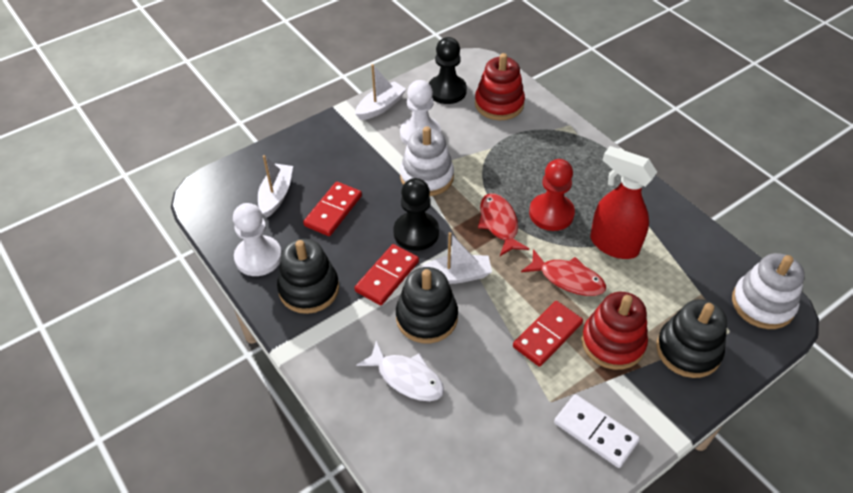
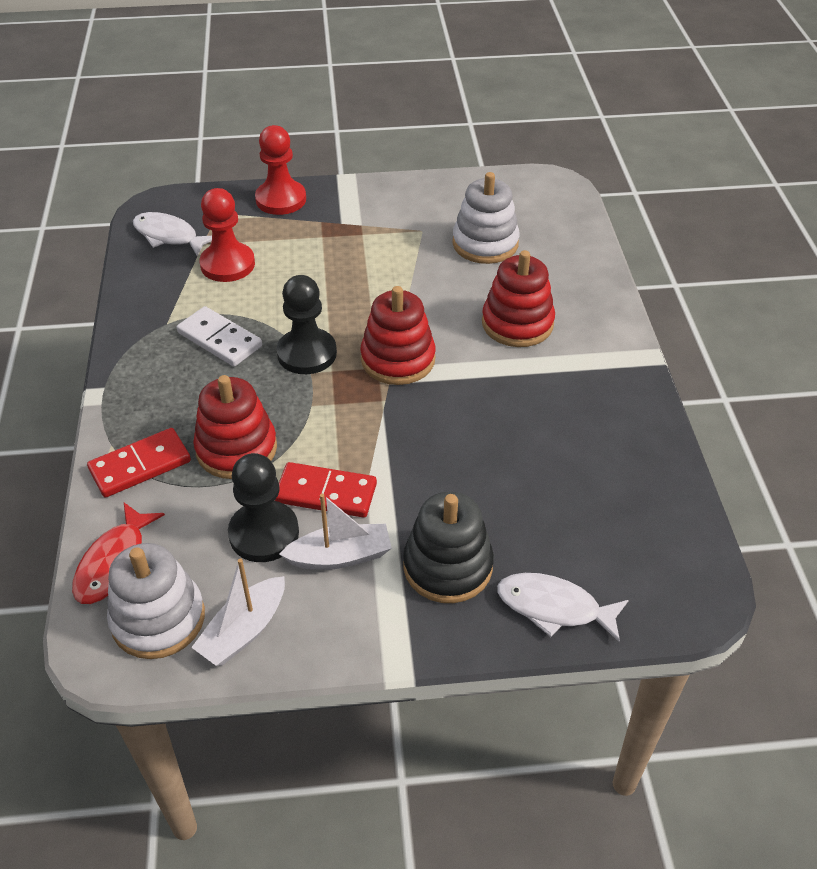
black stacking toy: 3 -> 1
red domino: 3 -> 2
red fish: 2 -> 1
red pawn: 1 -> 2
red spray bottle: 1 -> 0
red stacking toy: 2 -> 3
white boat: 3 -> 2
white fish: 1 -> 2
white pawn: 2 -> 0

